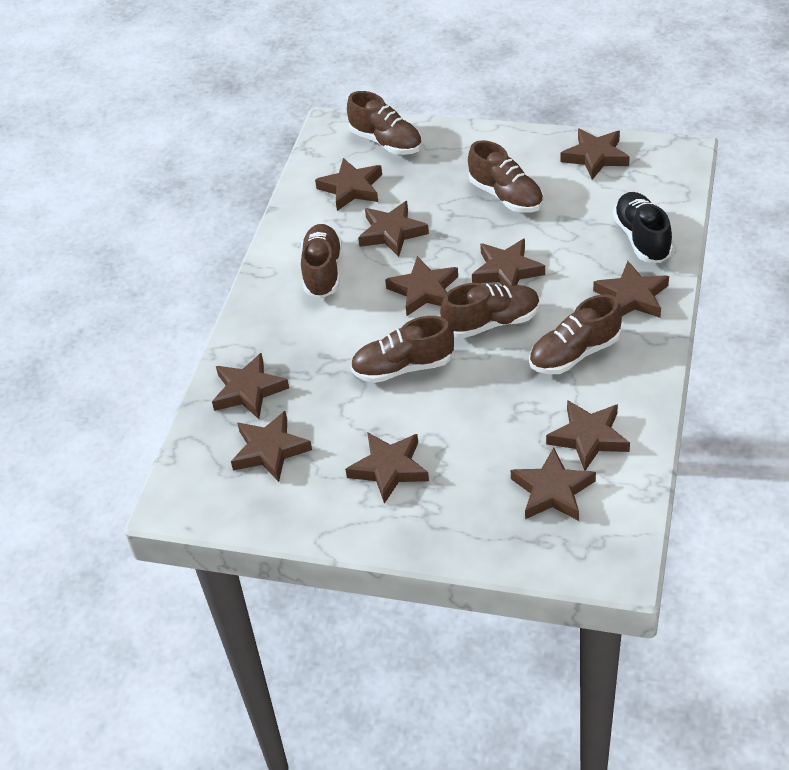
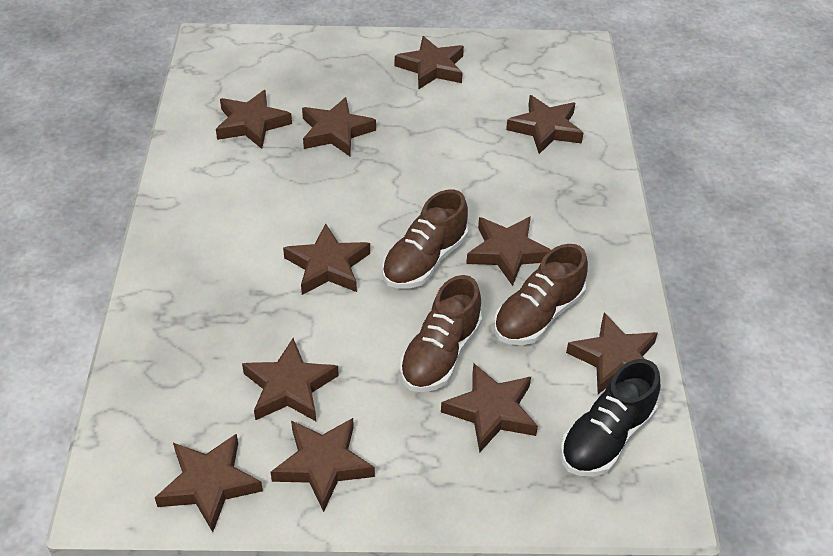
brown shoe: 6 -> 3

